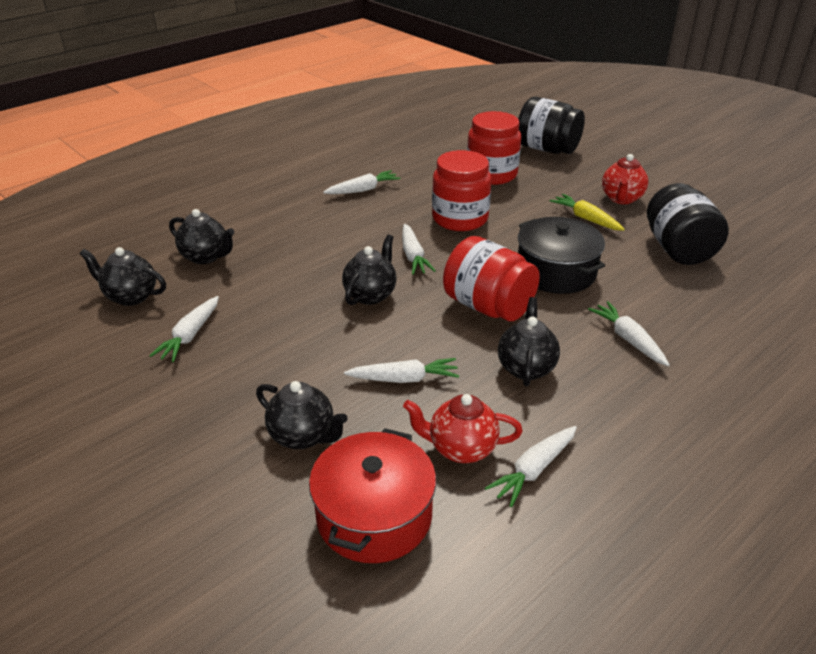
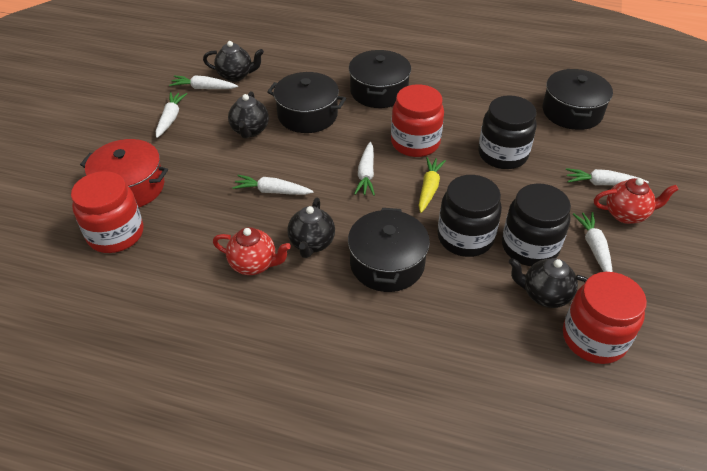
black jar: 2 -> 3
black pot: 1 -> 4
black teapot: 5 -> 4

